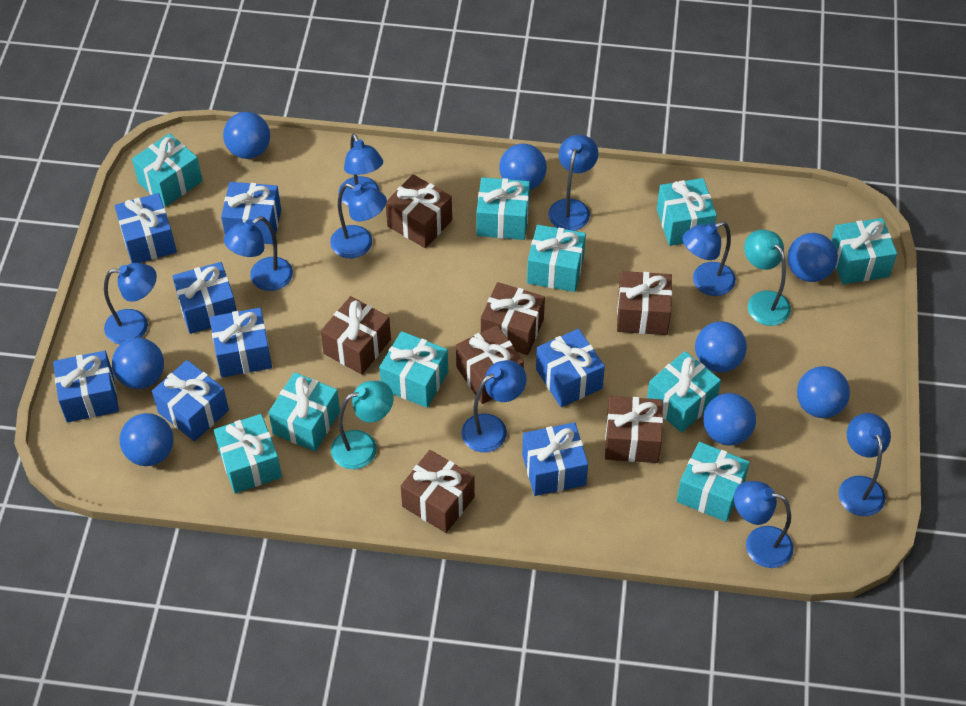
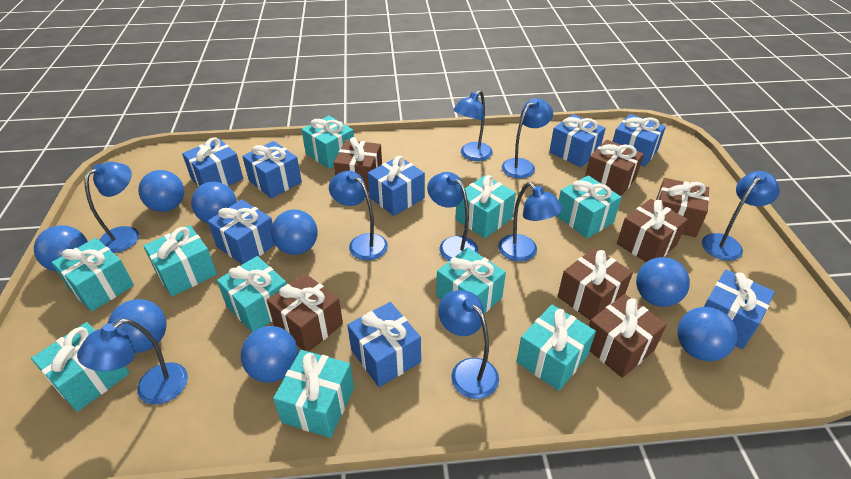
turquoise lamp: 2 -> 0

